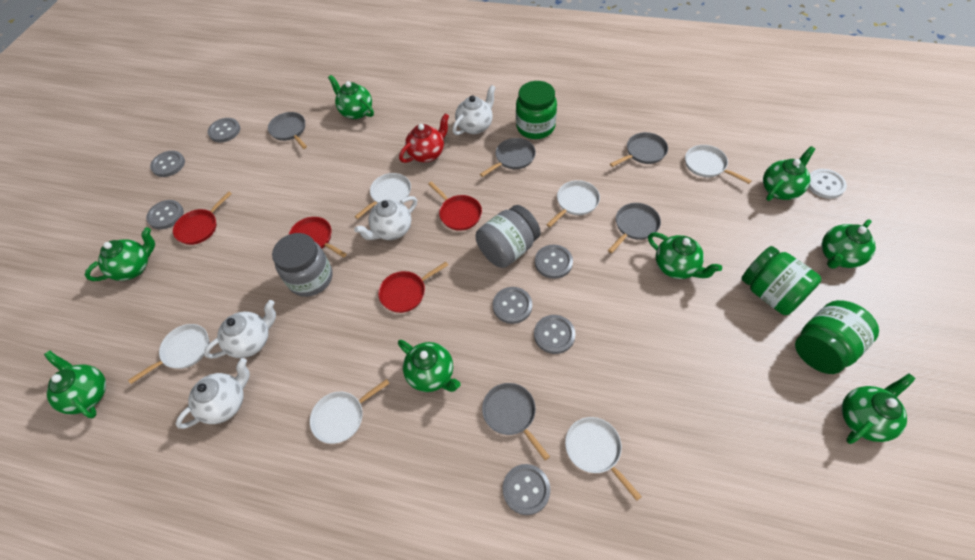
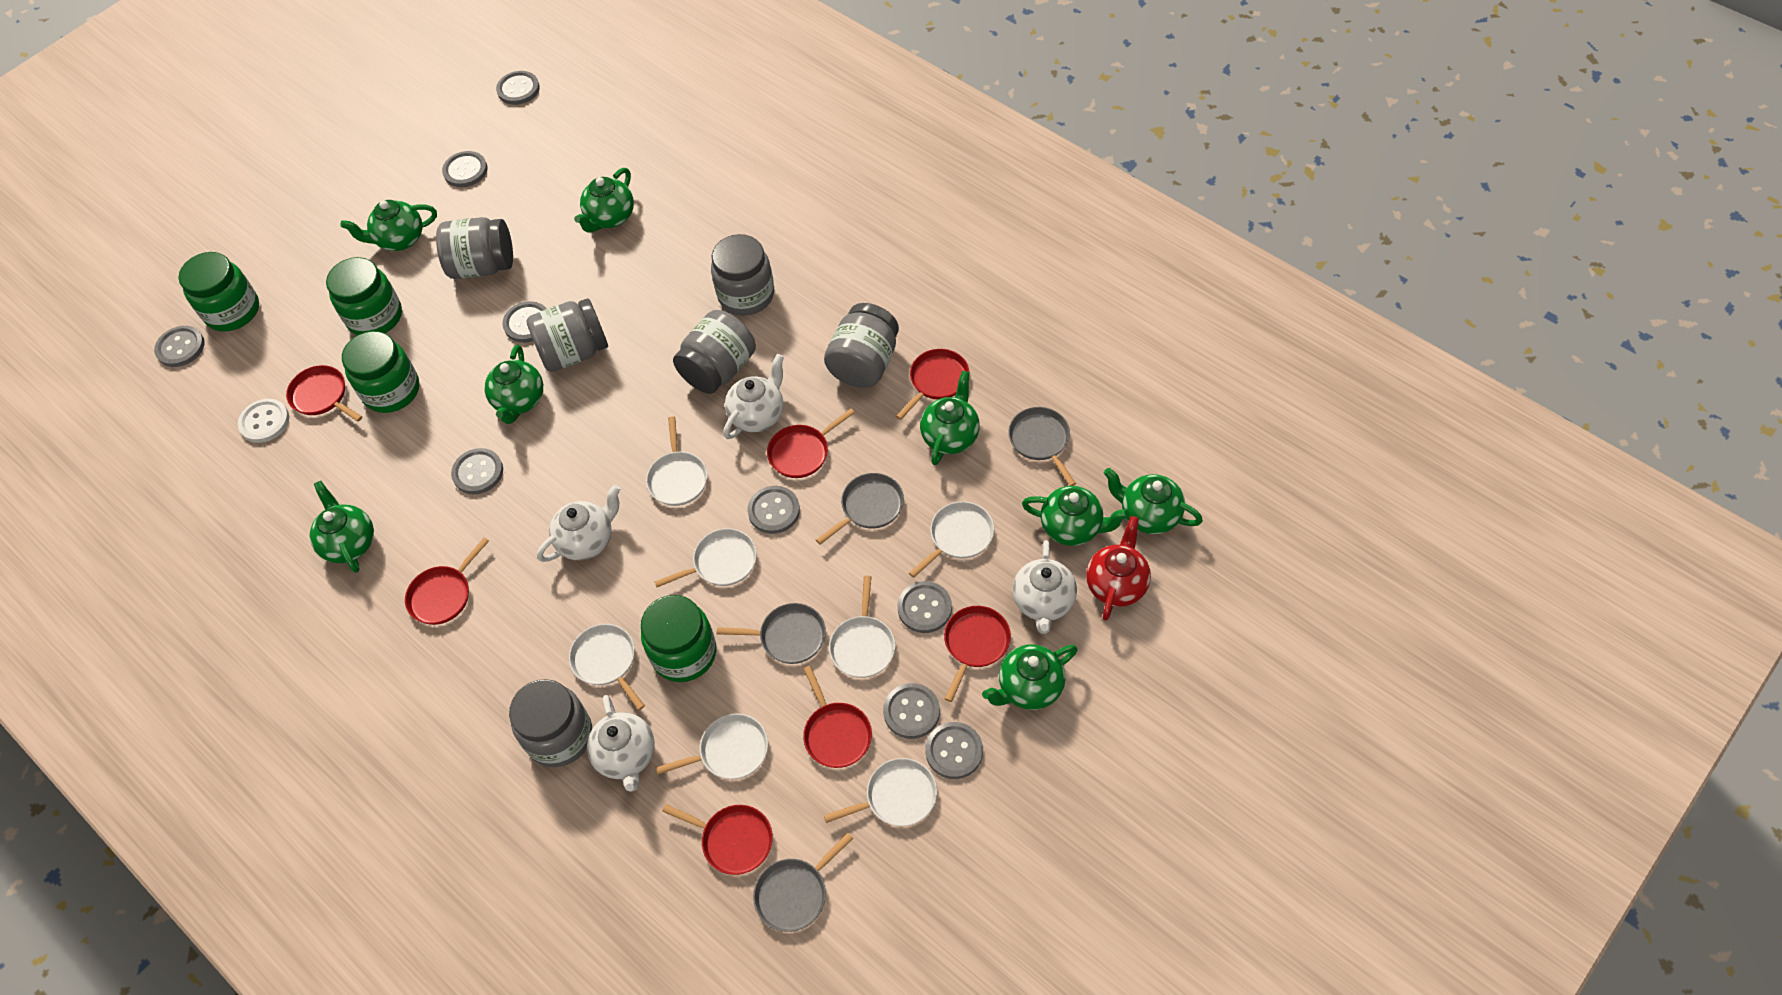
green jar: 3 -> 4
grey button: 7 -> 9
grey jar: 2 -> 6
grey pan: 5 -> 4
red pan: 4 -> 7
white pan: 6 -> 7

